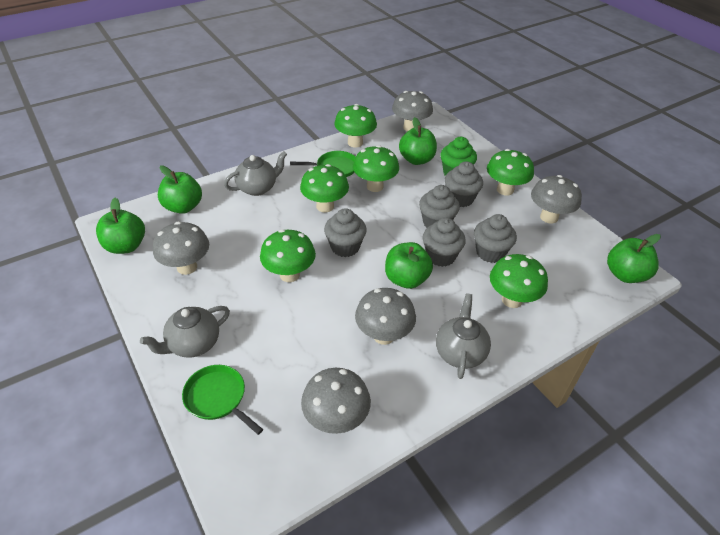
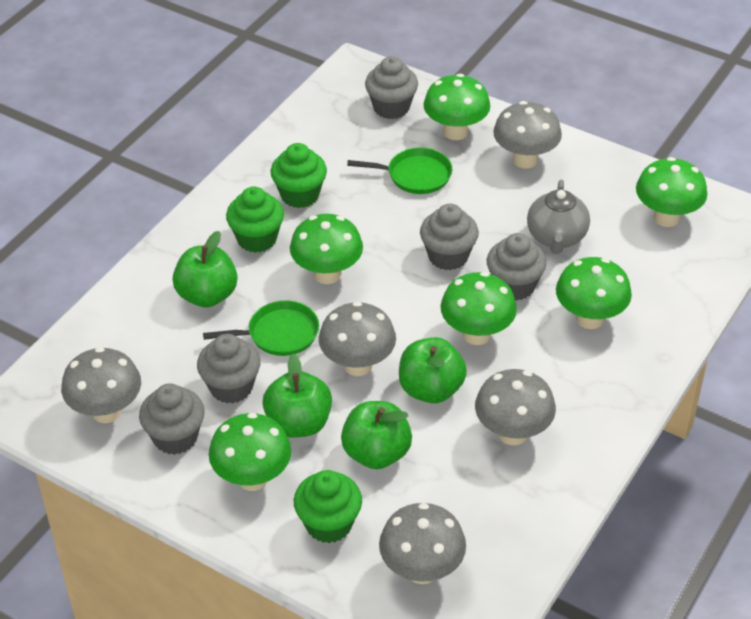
green apple: 5 -> 4
green cupcake: 1 -> 3
grey teapot: 3 -> 1

